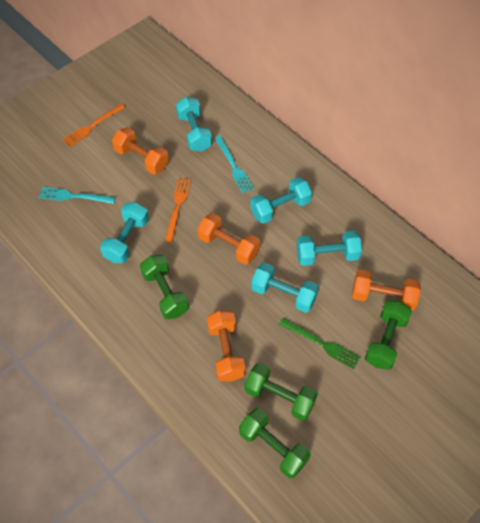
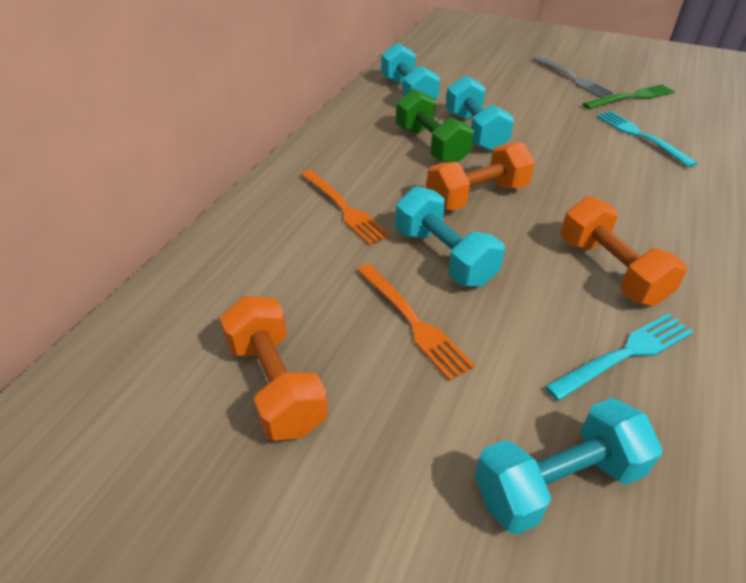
green dumbbell: 4 -> 1
grey fork: 0 -> 1
orange dumbbell: 4 -> 3
turquoise dumbbell: 5 -> 4

